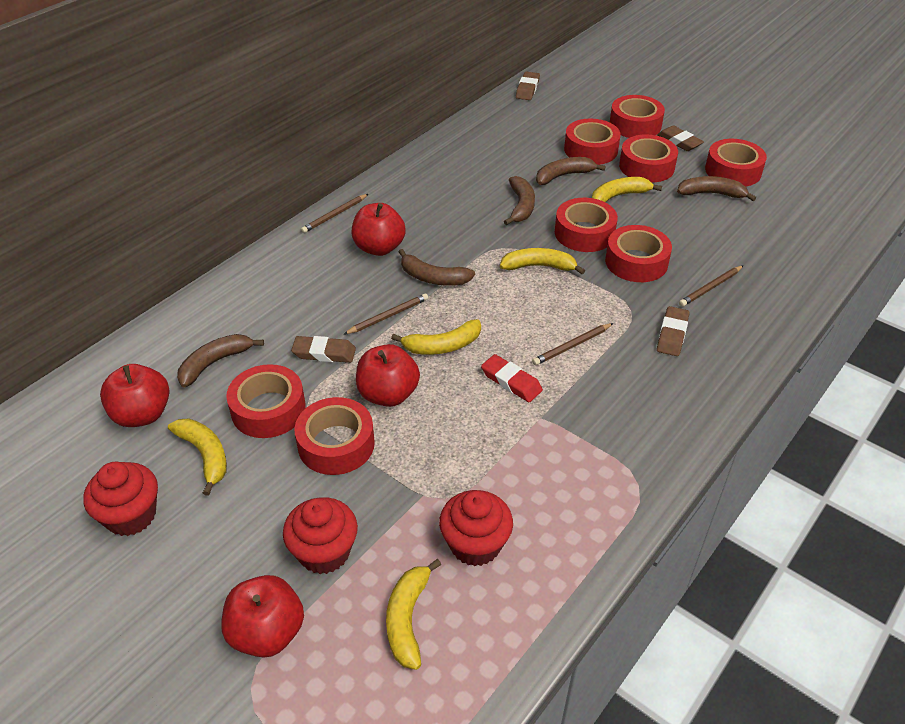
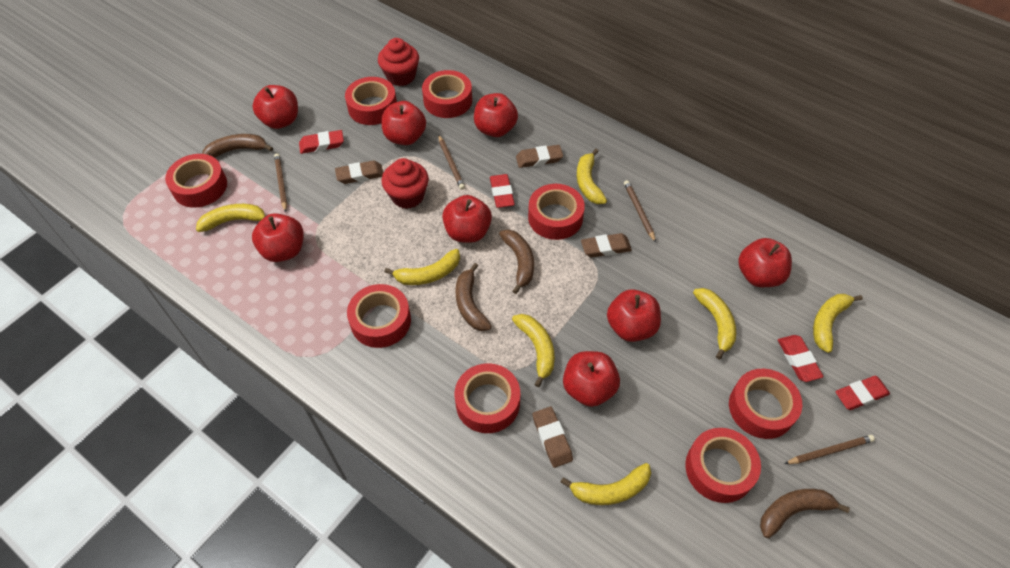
brown banana: 5 -> 4
red apple: 4 -> 8
red cupcake: 3 -> 2
red eraser: 1 -> 4
yellow banana: 5 -> 7

